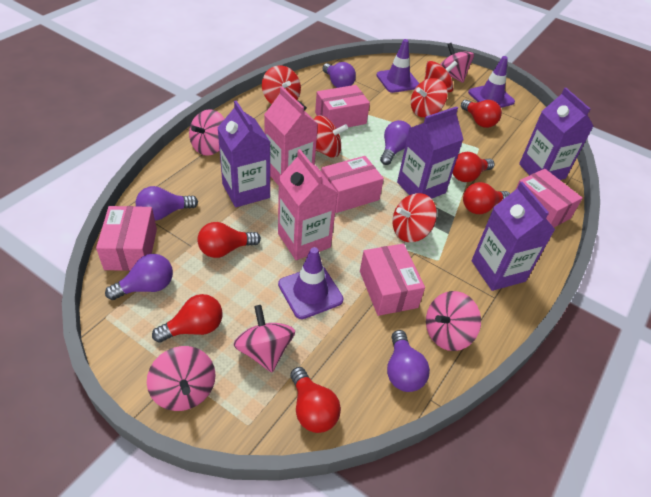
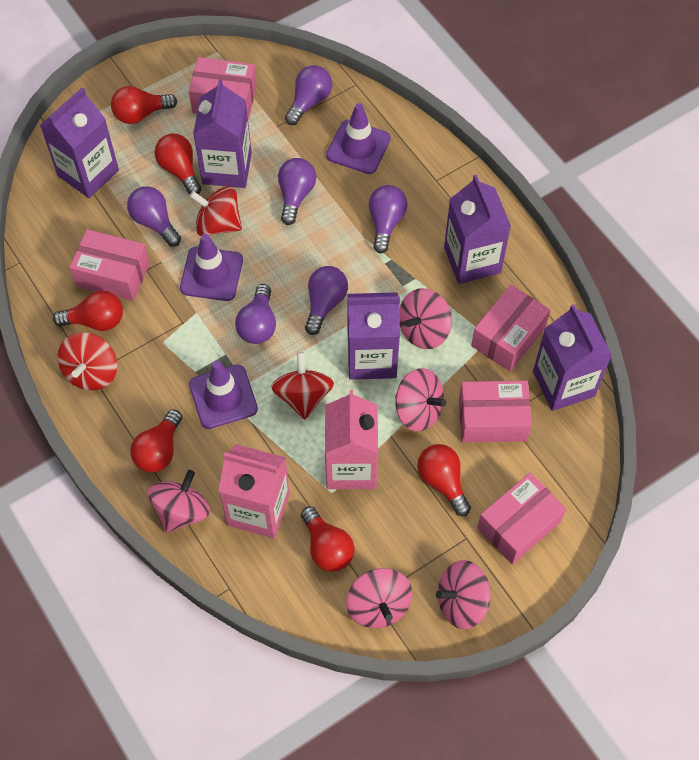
purple carton: 4 -> 5
purple light bulb: 5 -> 6
red spinning top: 5 -> 3

